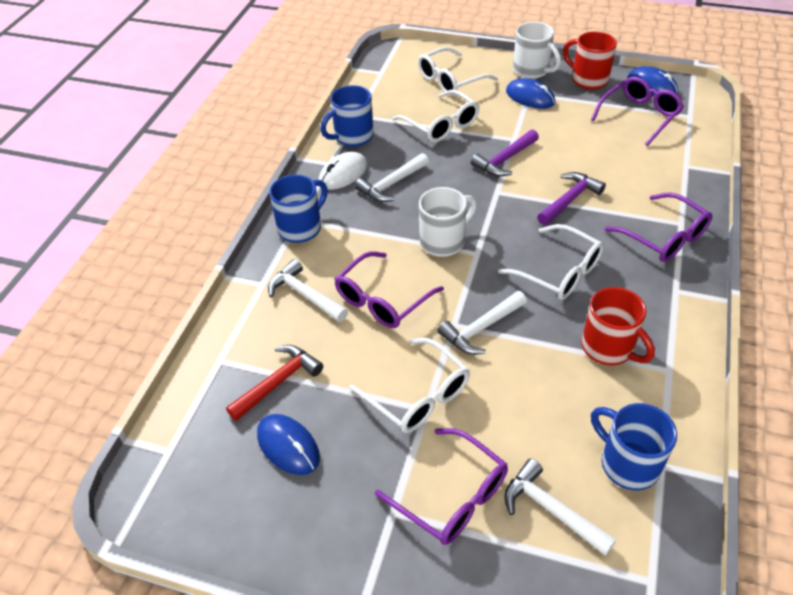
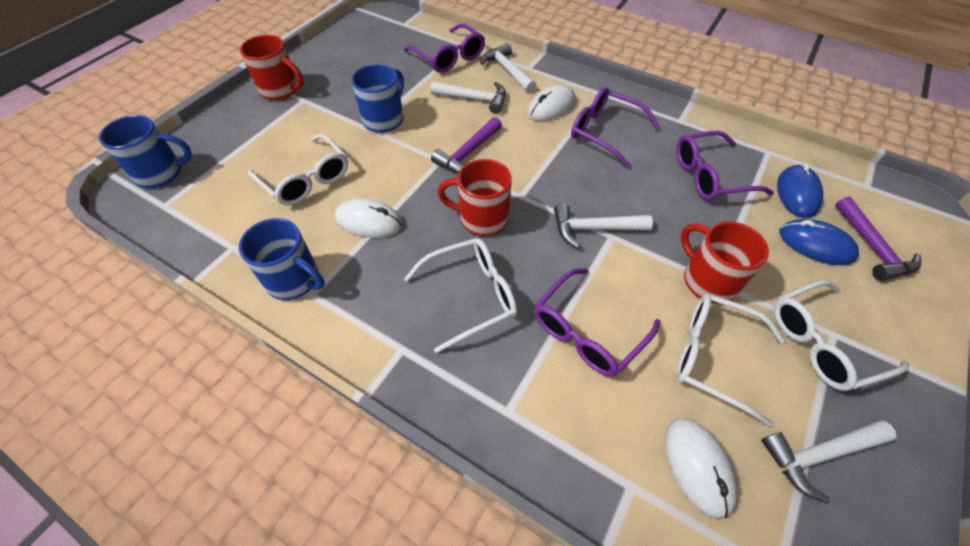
blue mouse: 3 -> 2
red hammer: 1 -> 0
red mug: 2 -> 3
white mouse: 1 -> 3
white mug: 2 -> 0

